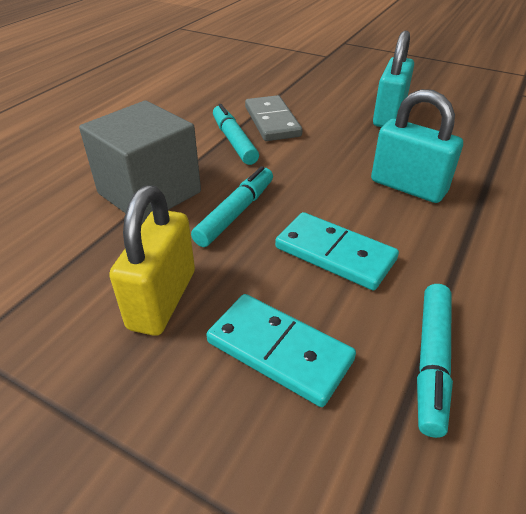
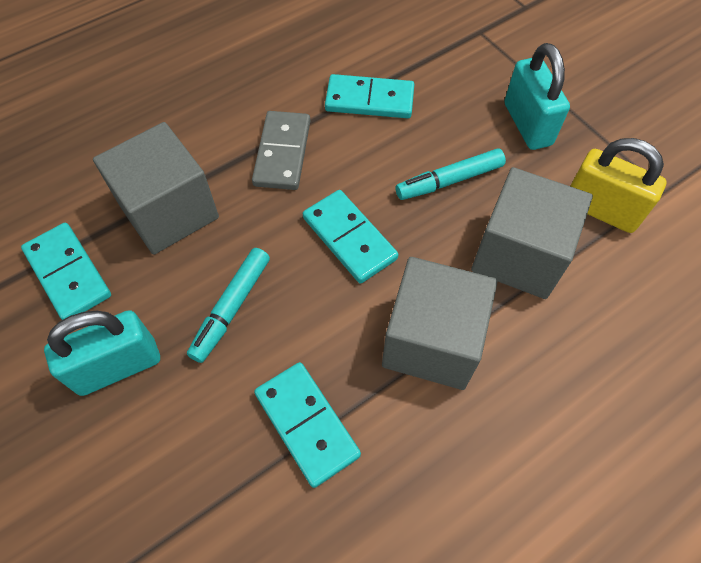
grey cube: 1 -> 3
turquoise domino: 2 -> 4
turquoise marker: 3 -> 2

